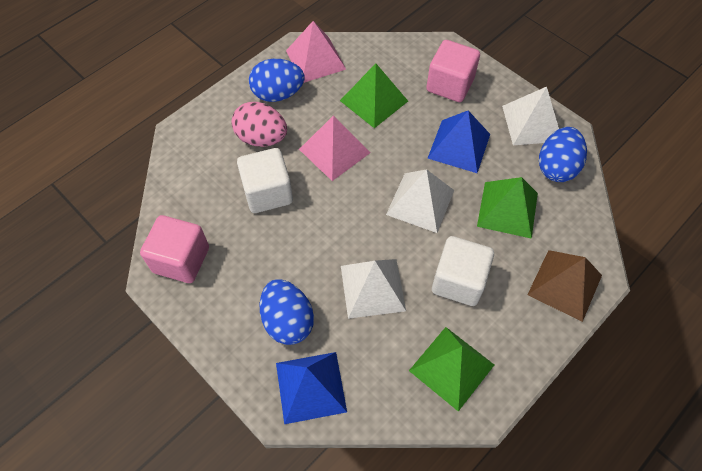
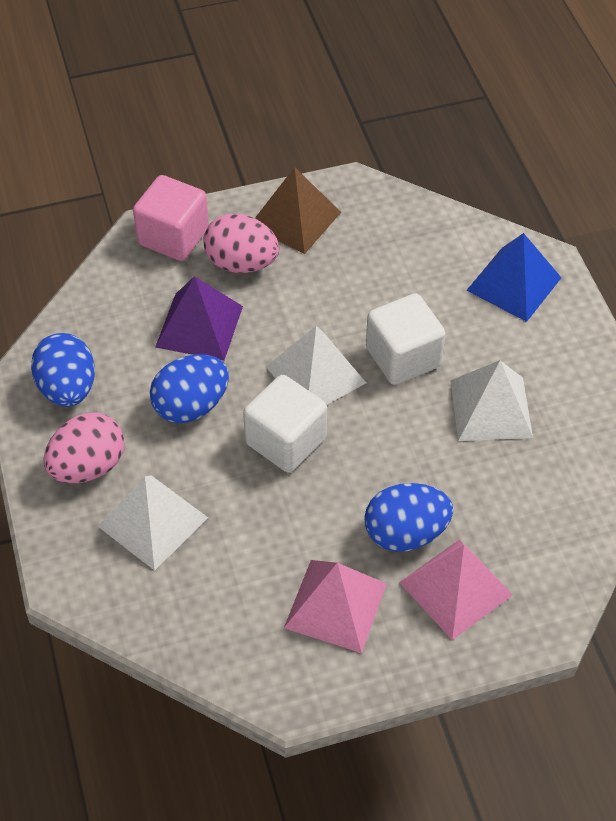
blue pyramid: 2 -> 1
green pyramid: 3 -> 0
pink cube: 2 -> 1
pink egg: 1 -> 2
purple pyramid: 0 -> 1

